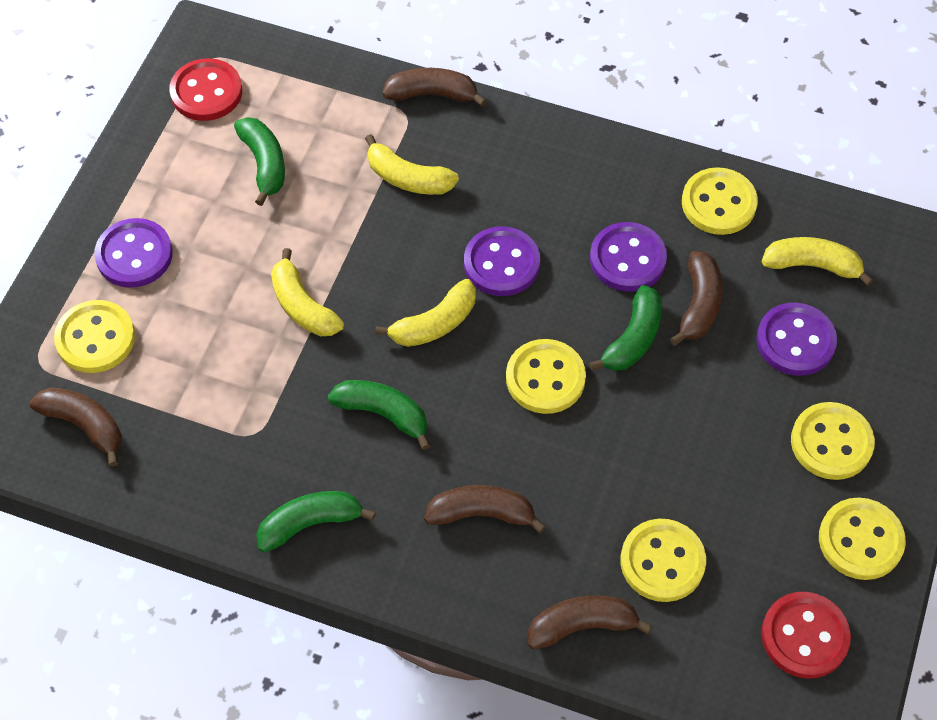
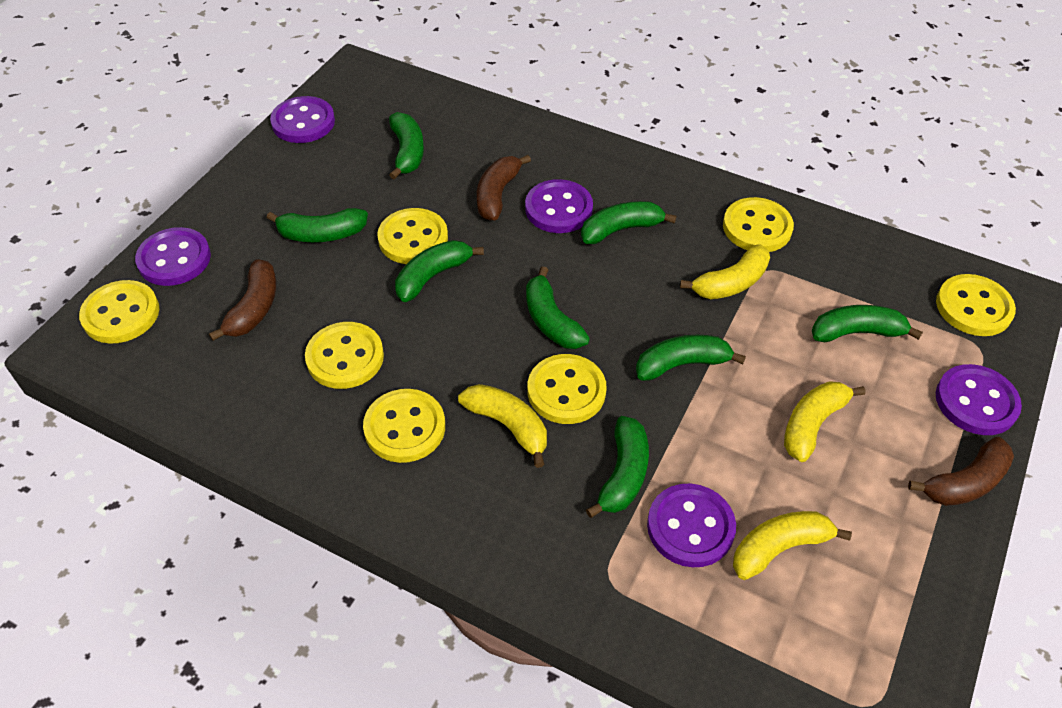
brown banana: 5 -> 3
green banana: 4 -> 8
purple button: 4 -> 5
red button: 2 -> 0
yellow button: 6 -> 7

